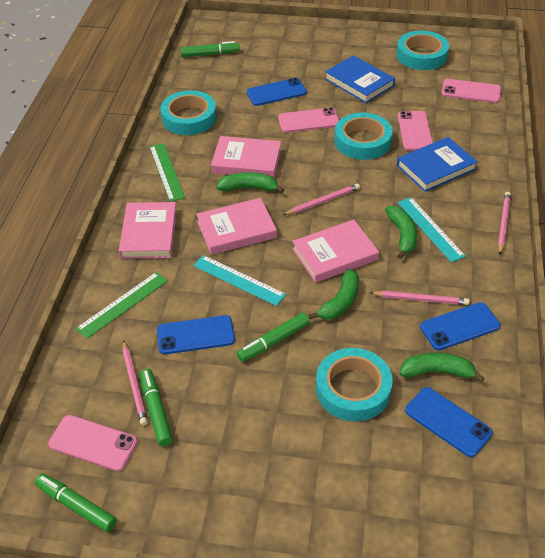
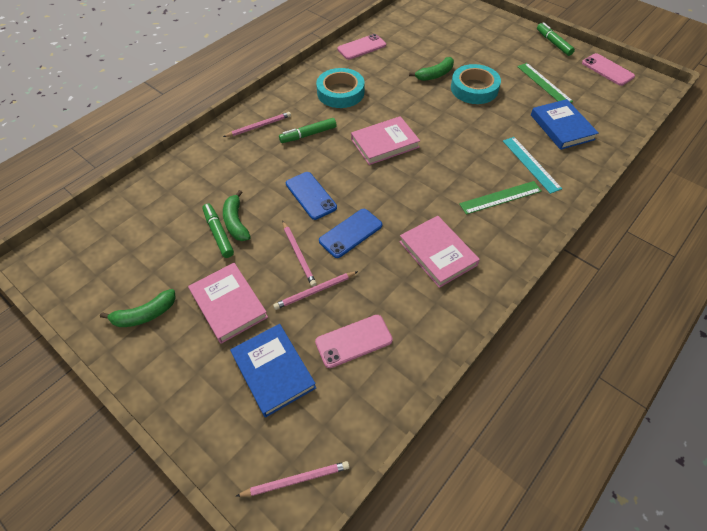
blue phone: 4 -> 2
green banana: 4 -> 3
green marker: 4 -> 3
pink book: 4 -> 3
pink phone: 4 -> 3
turquoise ruler: 2 -> 1
turquoise tape: 4 -> 2

